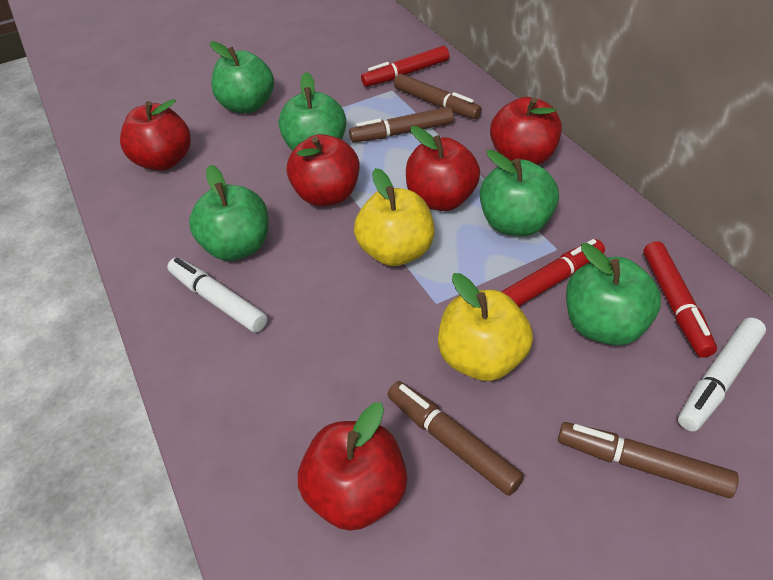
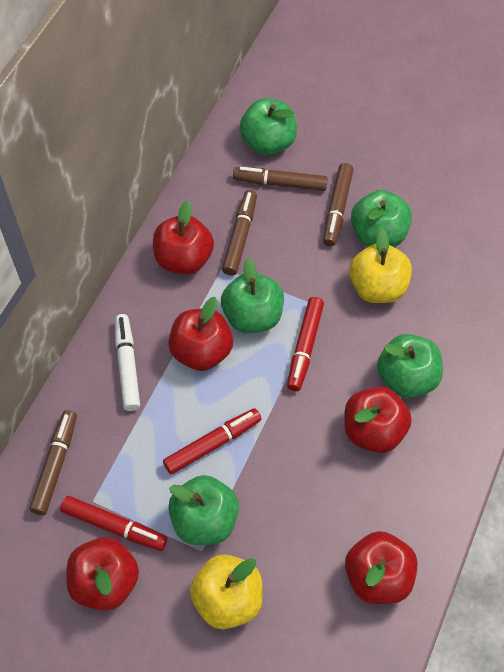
white marker: 2 -> 1

